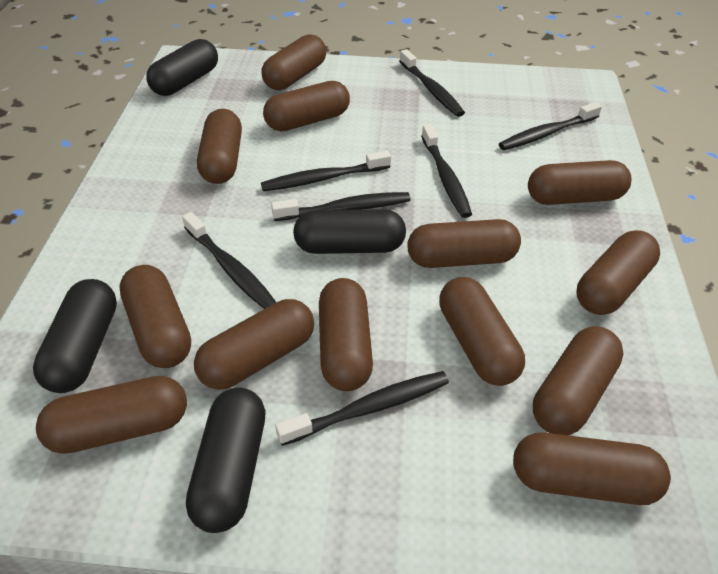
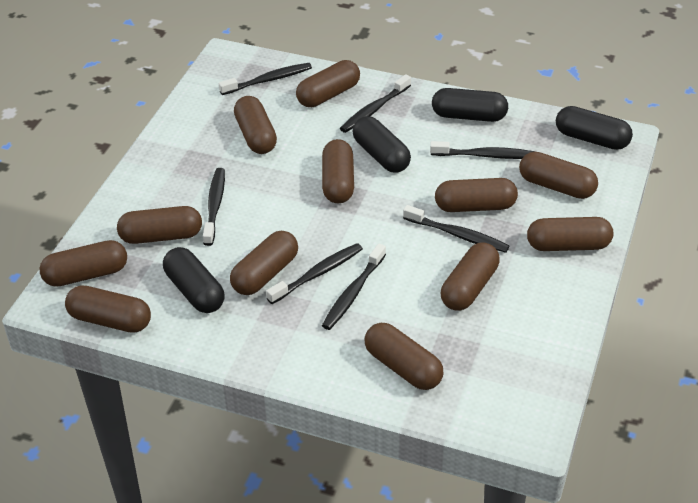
brown capsule: 13 -> 12

